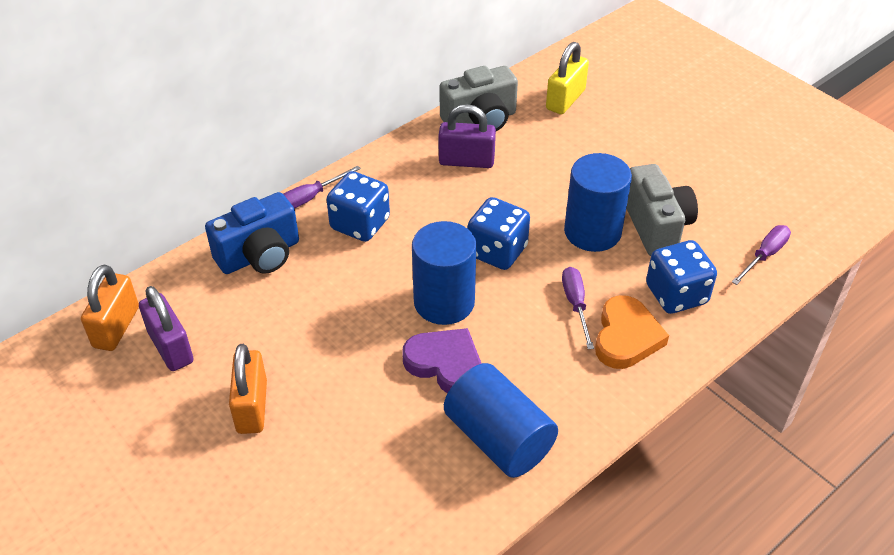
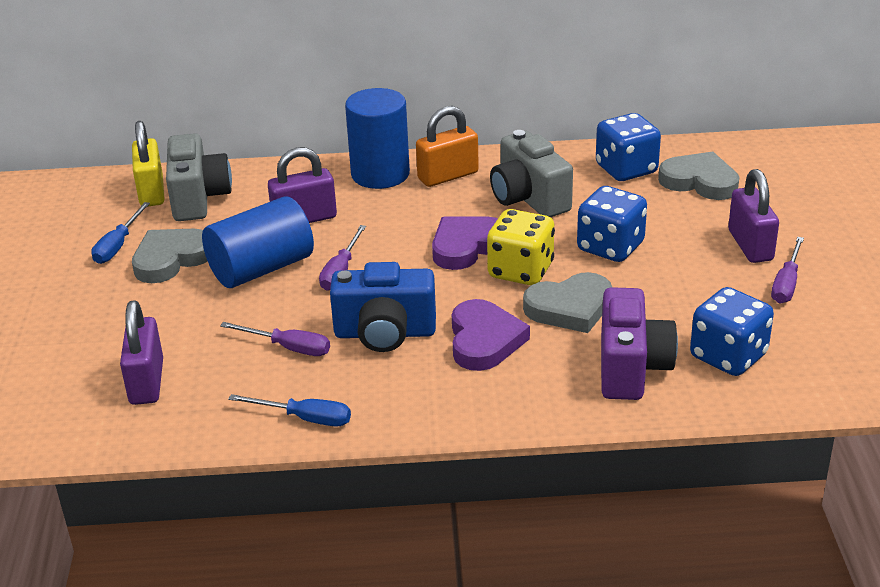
blue cylinder: 3 -> 2
blue screwdriver: 0 -> 2
grey heart: 0 -> 3
orange heart: 1 -> 0
orange padlock: 2 -> 1
purple camera: 0 -> 1
purple heart: 1 -> 2
purple padlock: 2 -> 3
yellow dice: 0 -> 1

